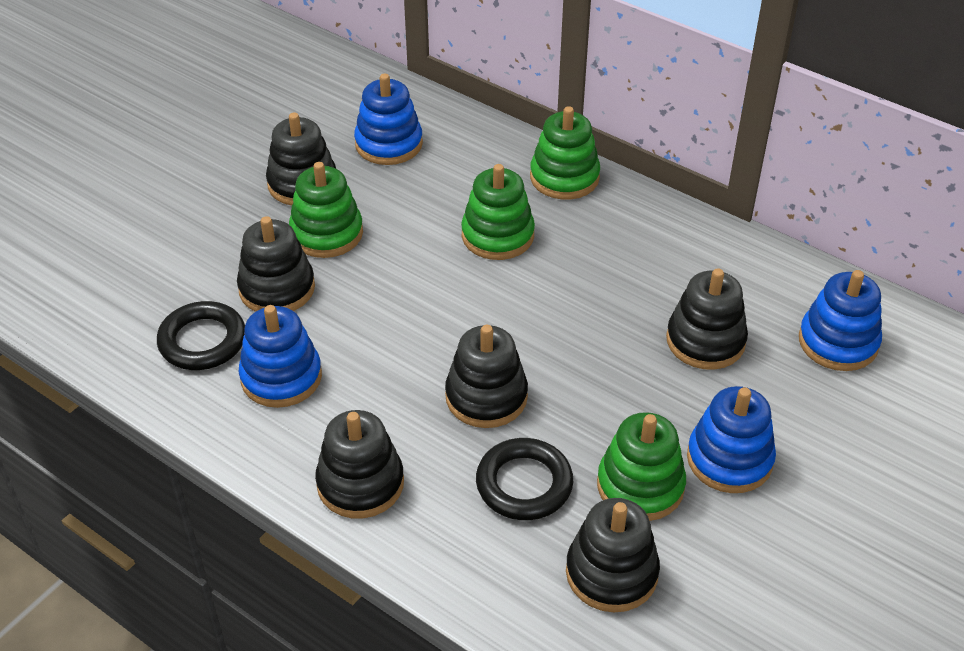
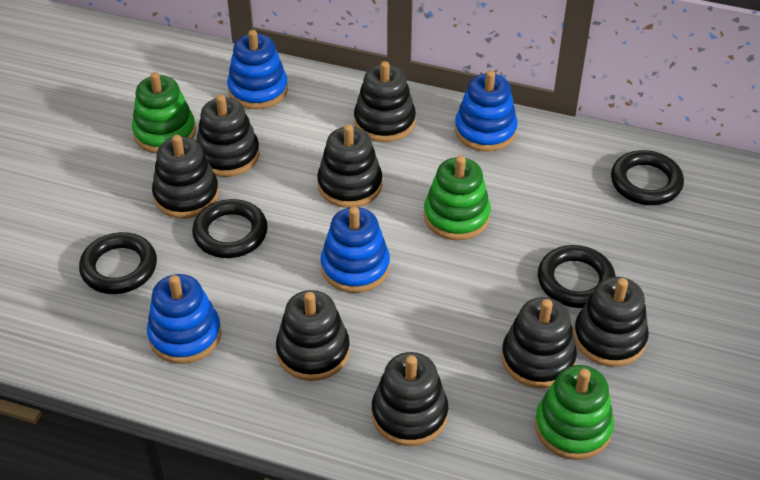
black ring: 2 -> 4
black stacking toy: 6 -> 8
green stacking toy: 4 -> 3

